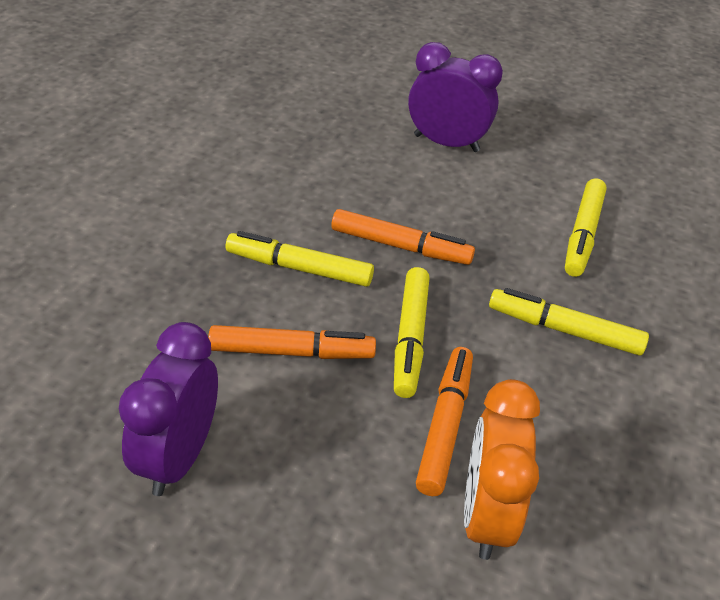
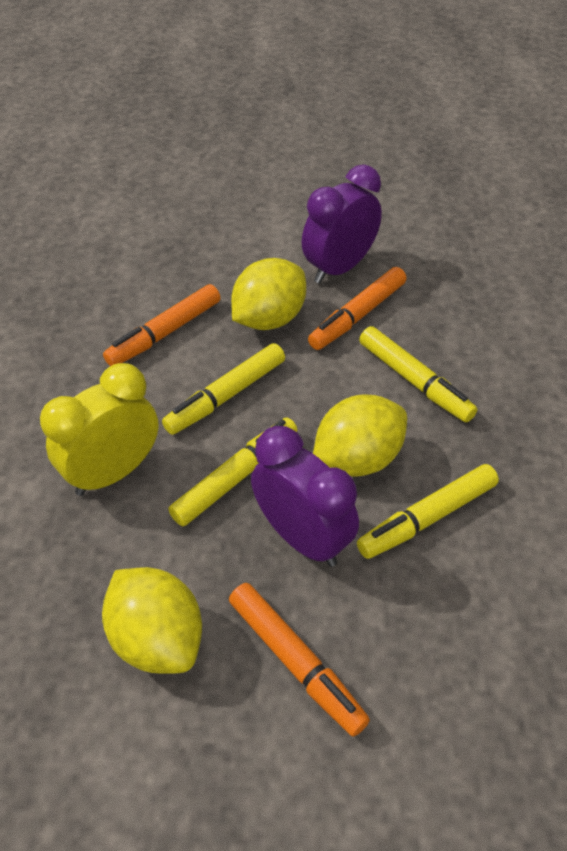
orange clock: 1 -> 0
yellow clock: 0 -> 1
yellow lemon: 0 -> 3

